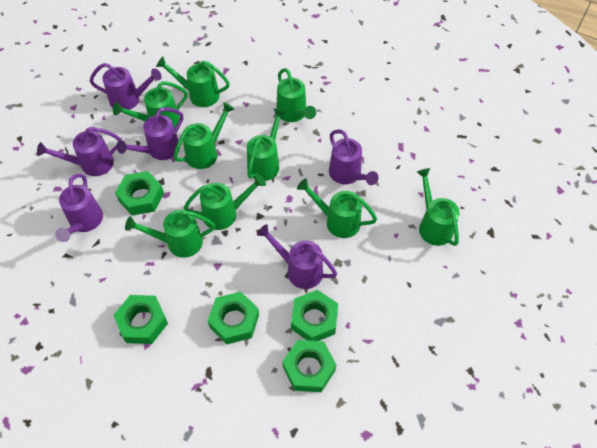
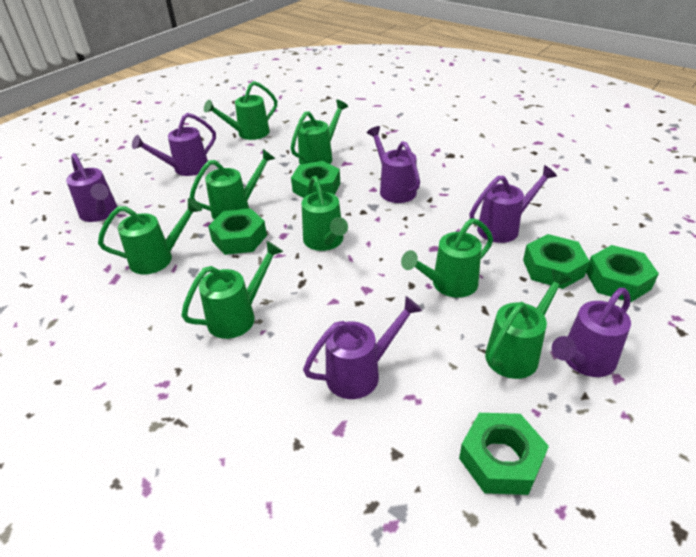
green watering can: 9 -> 8

